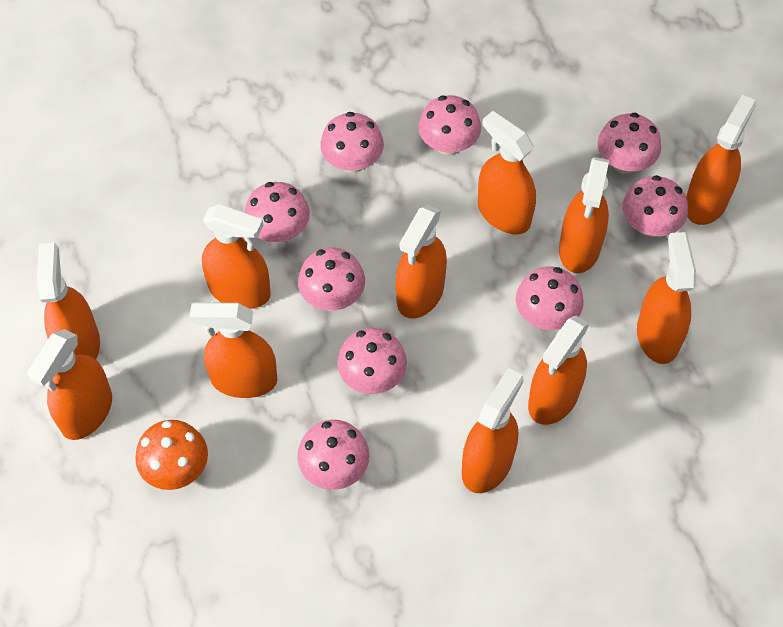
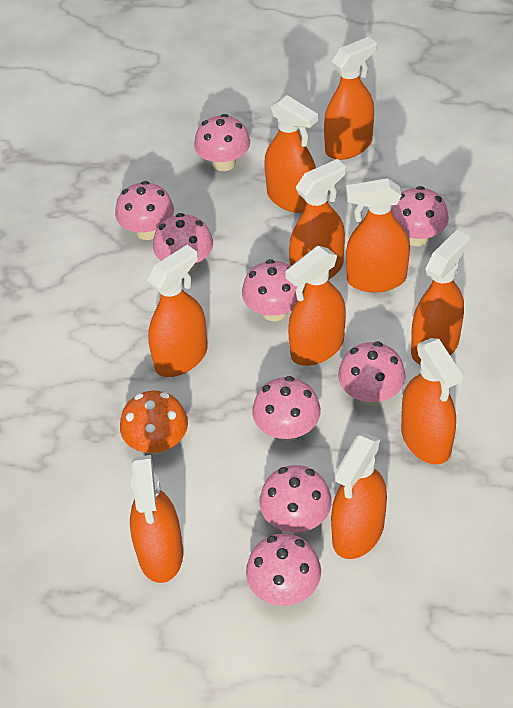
orange spray bottle: 11 -> 10

